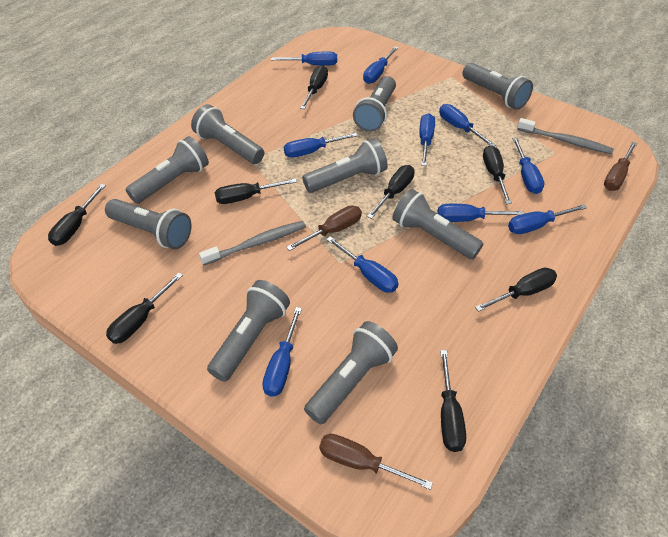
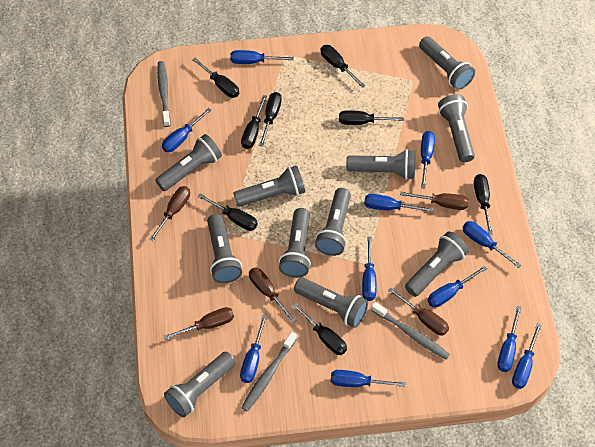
blue screwdriver: 10 -> 11
brown screwdriver: 3 -> 5
grey flashlight: 9 -> 11
grey toothbrush: 2 -> 3

